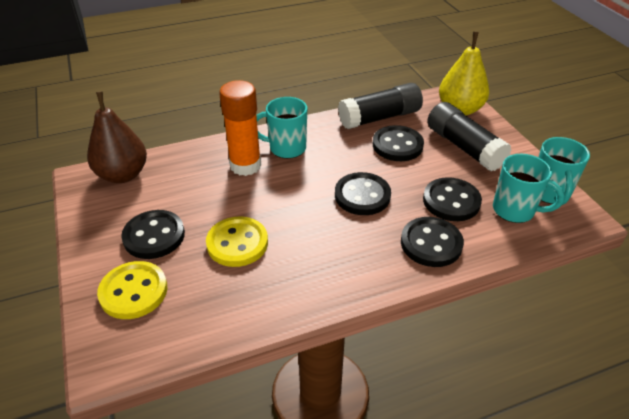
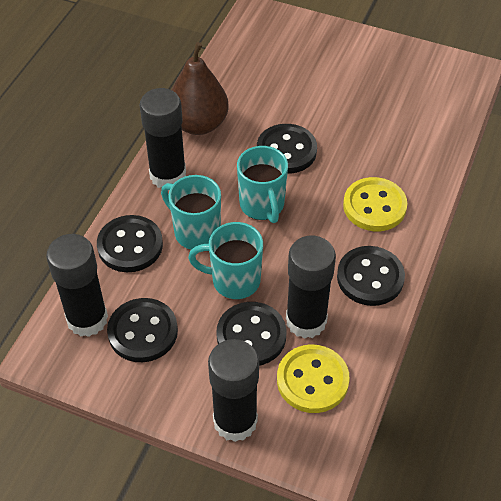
black glue stick: 2 -> 4
orange glue stick: 1 -> 0
yellow pear: 1 -> 0

